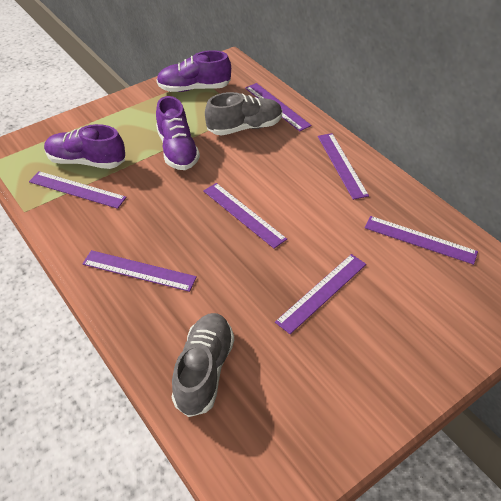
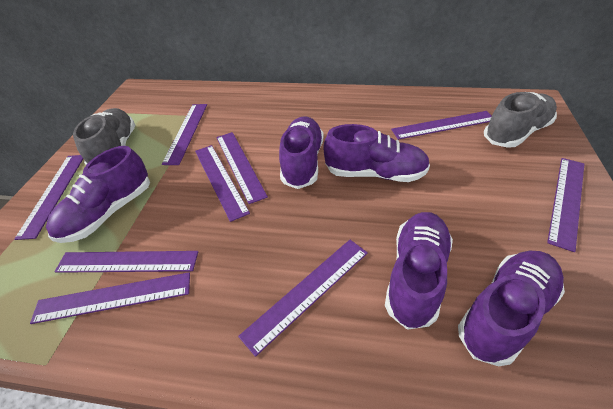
purple ruler: 7 -> 9
purple shoe: 3 -> 5

